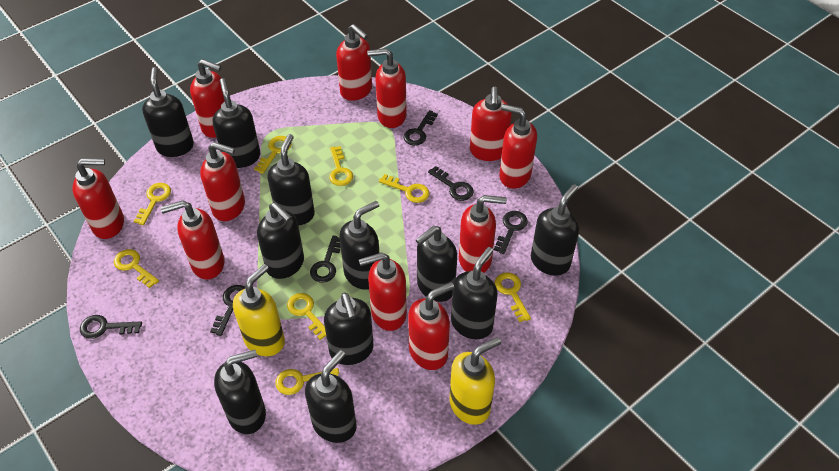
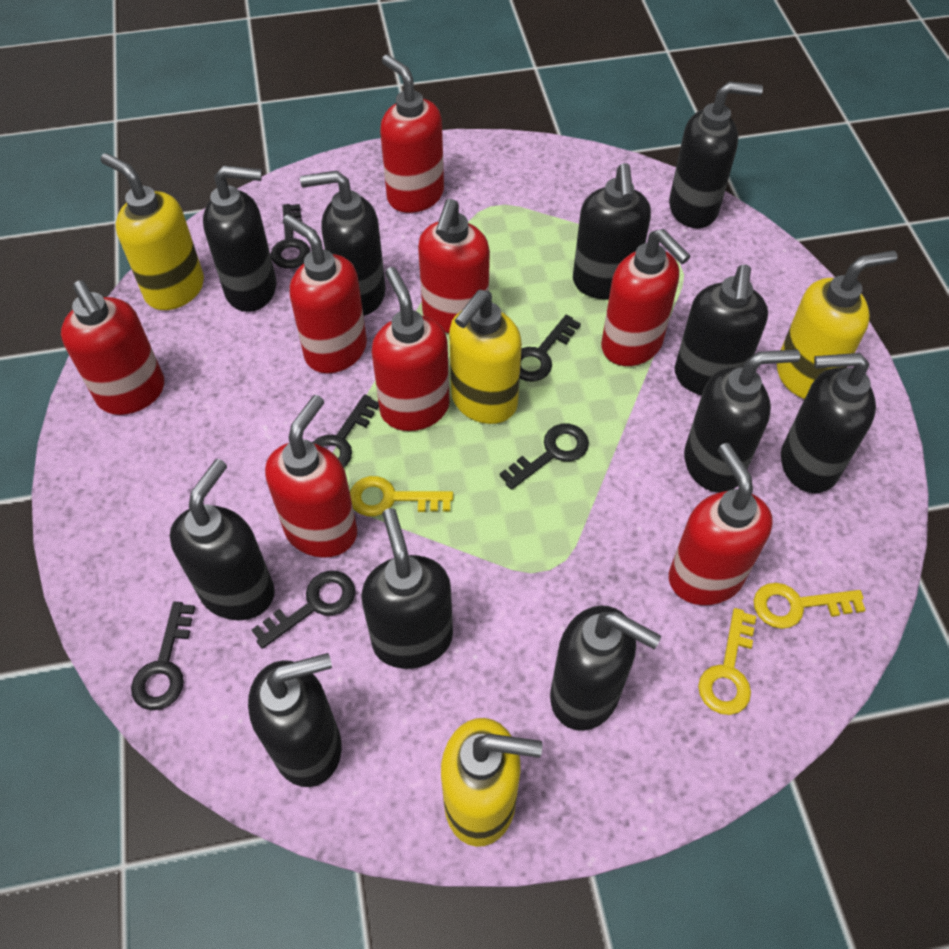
red soap dispenser: 11 -> 8
yellow key: 8 -> 3
yellow soap dispenser: 2 -> 4

